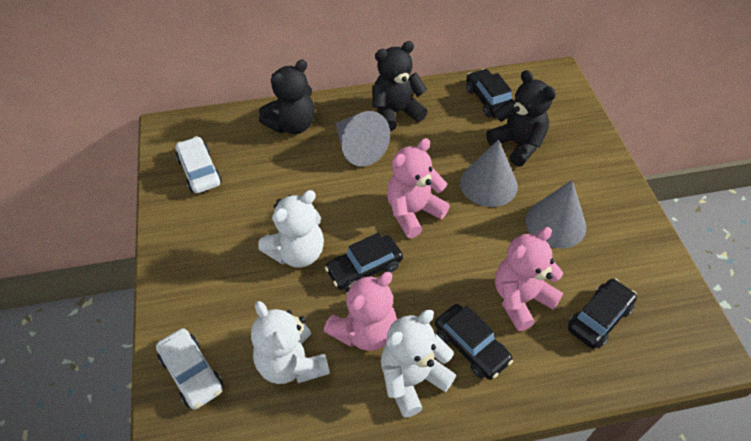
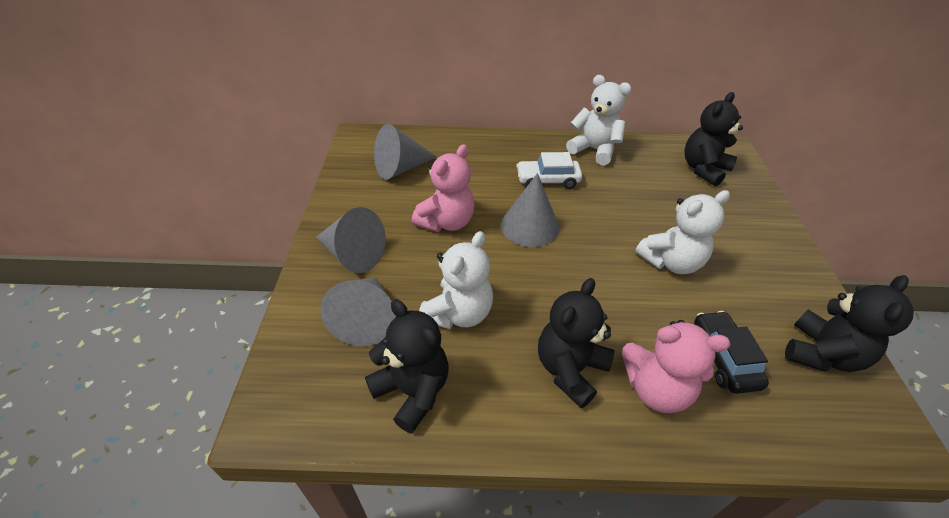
black car: 4 -> 1
black teddy bear: 3 -> 4
grey cone: 3 -> 4
pink teddy bear: 3 -> 2
white car: 2 -> 1

